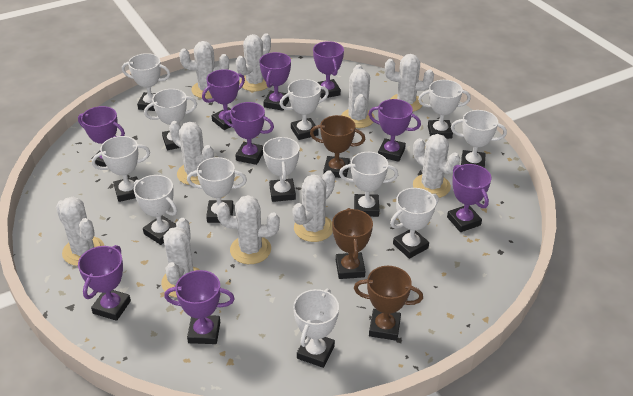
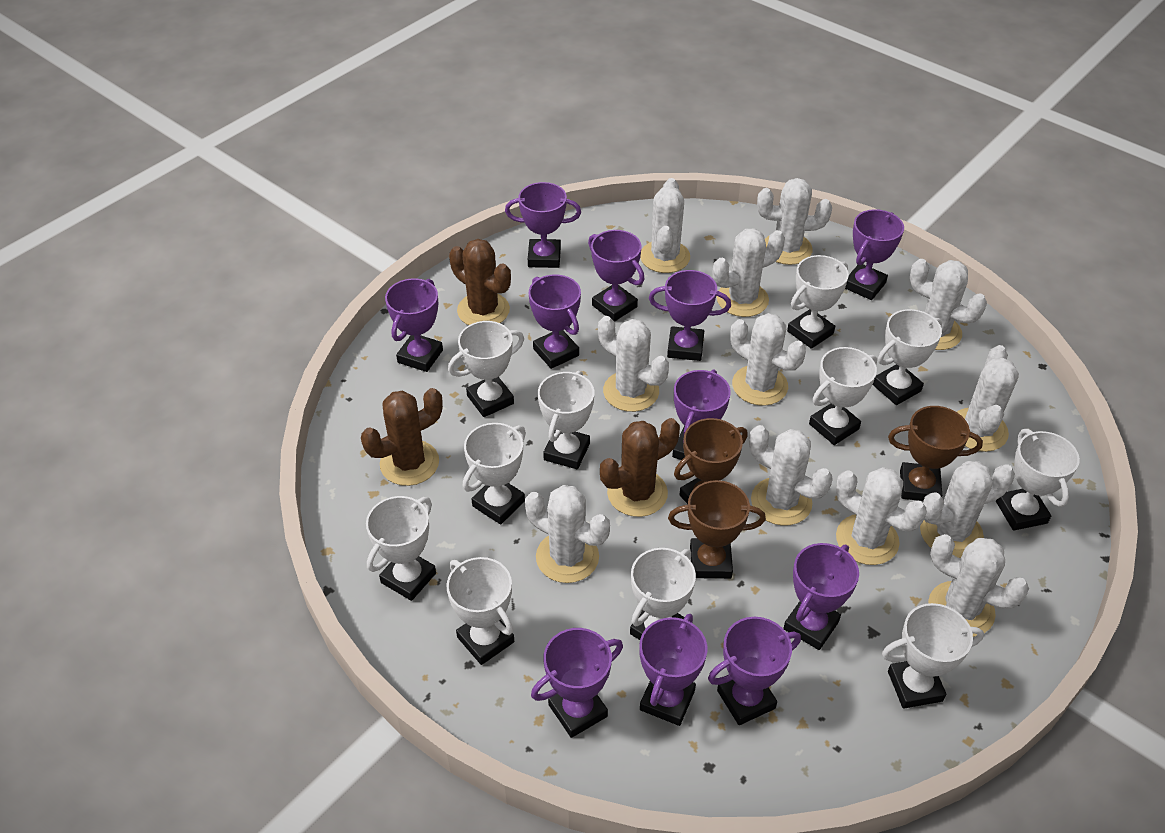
brown cactus: 0 -> 3
purple trophy: 9 -> 11
white cactus: 10 -> 12
white trophy: 12 -> 11

